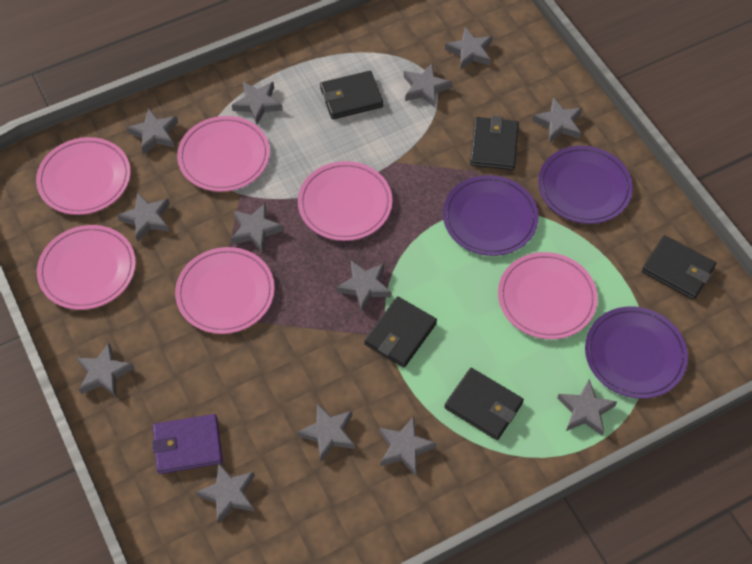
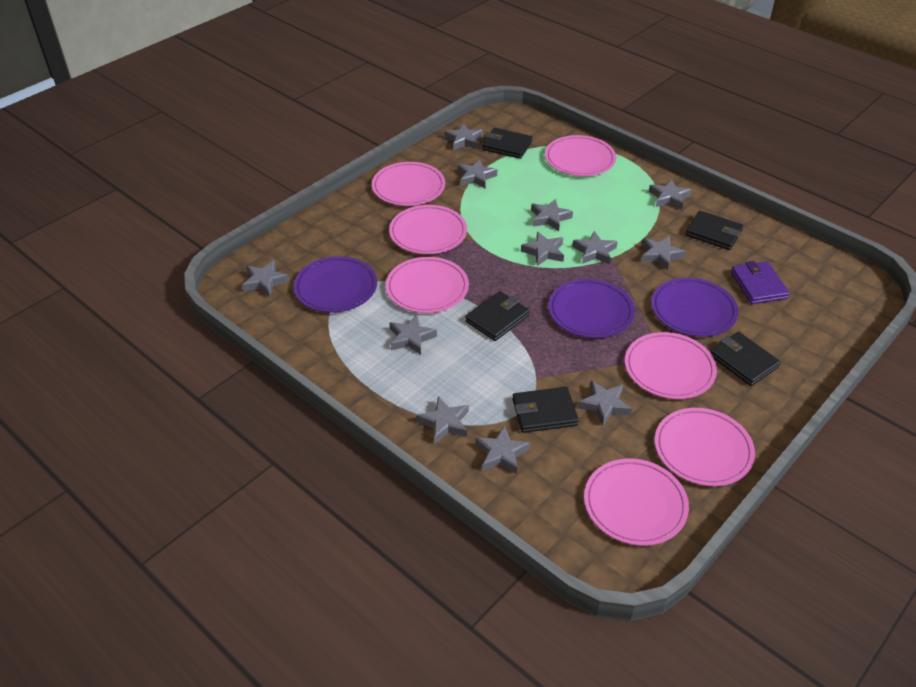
grey star: 13 -> 12
pink plate: 6 -> 7

